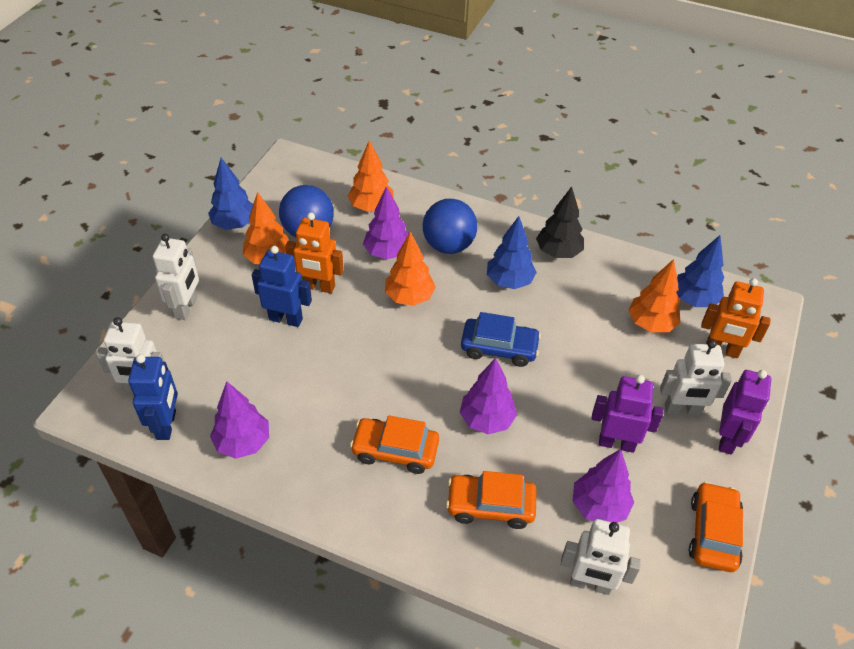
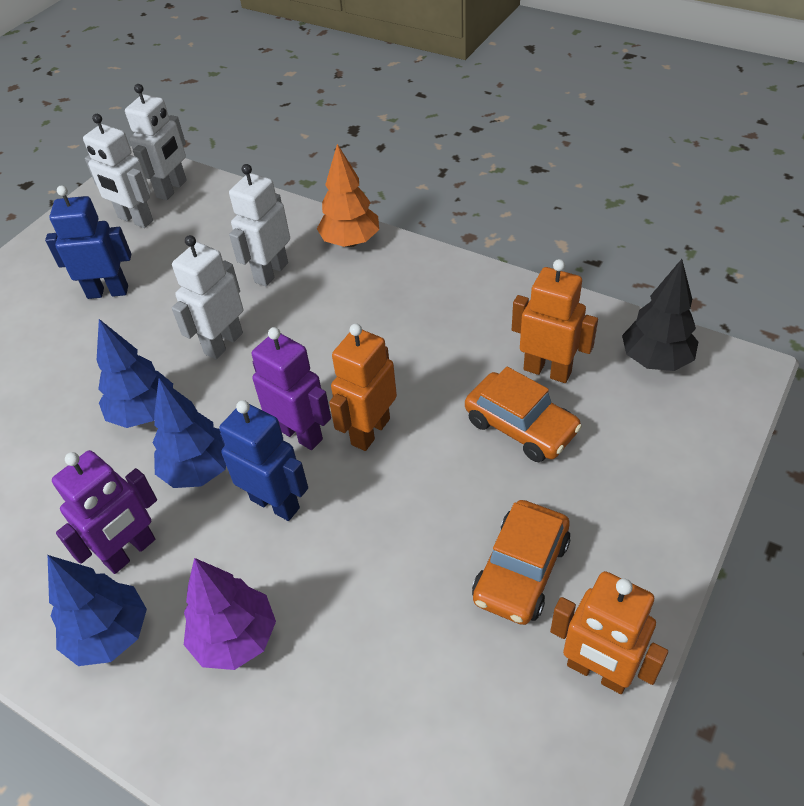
blue ball: 2 -> 0
blue car: 1 -> 0
orange car: 3 -> 2
orange robot: 2 -> 3
orange tree: 4 -> 1
purple tree: 4 -> 1

